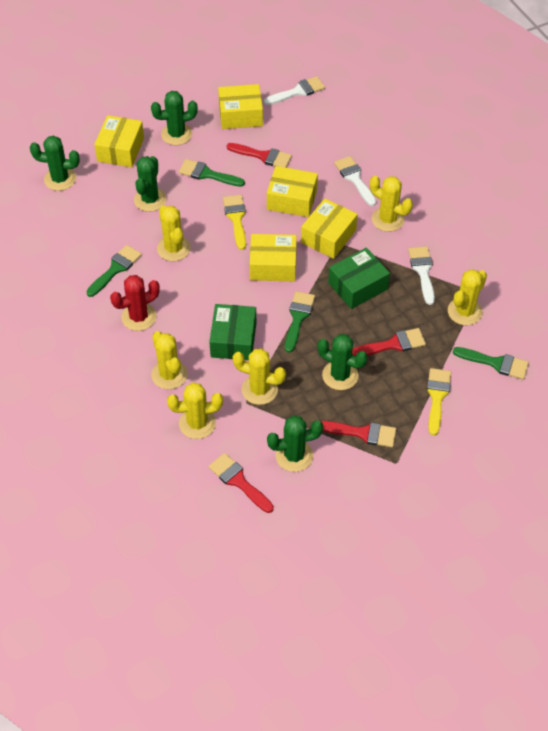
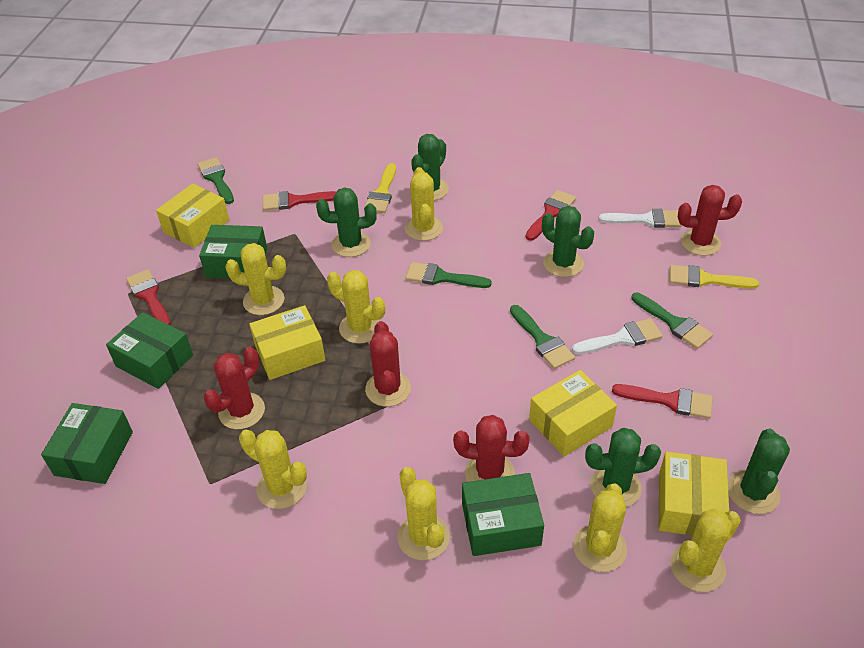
green box: 2 -> 4
red cactus: 1 -> 4
white brush: 3 -> 2
yellow box: 5 -> 4
yellow cactus: 6 -> 7

